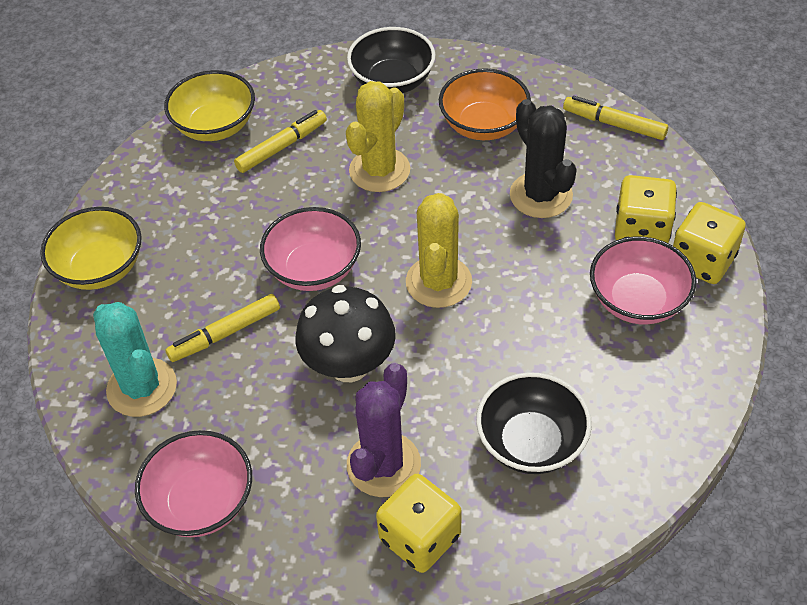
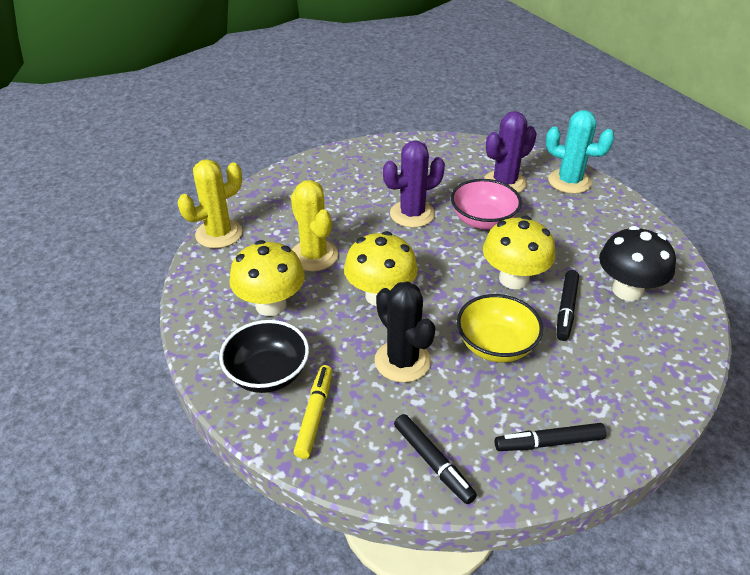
black bowl: 2 -> 1
black marker: 0 -> 3
orange bowl: 1 -> 0
pink bowl: 3 -> 1
purple cactus: 1 -> 2
yellow bowl: 2 -> 1
yellow dice: 3 -> 0
yellow marker: 3 -> 1
yellow mushroom: 0 -> 3

